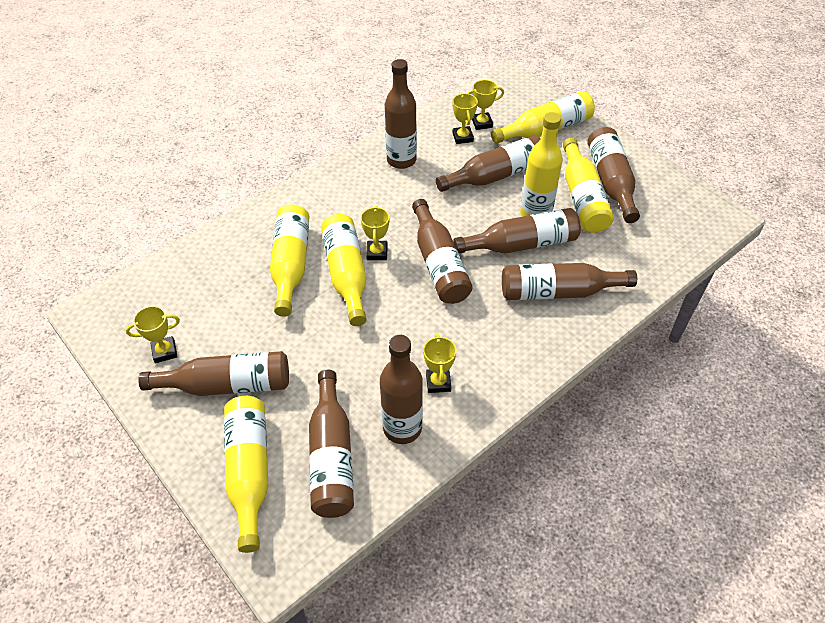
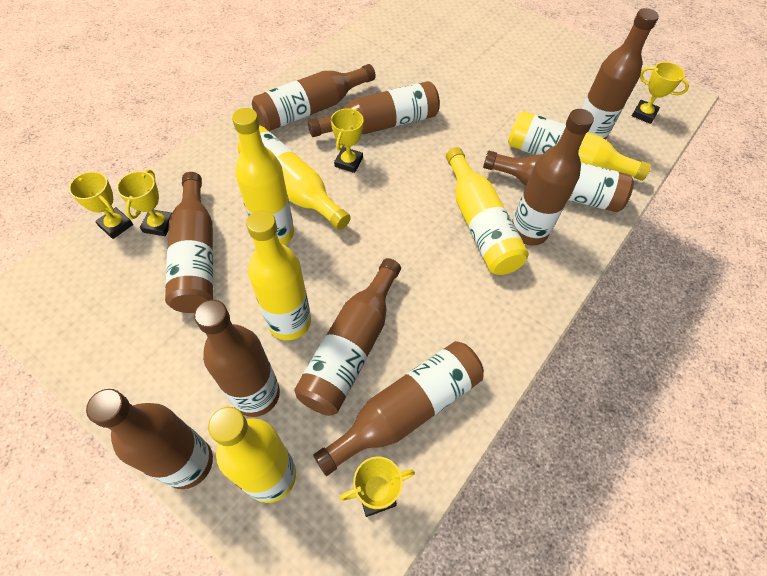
brown bottle: 9 -> 10

